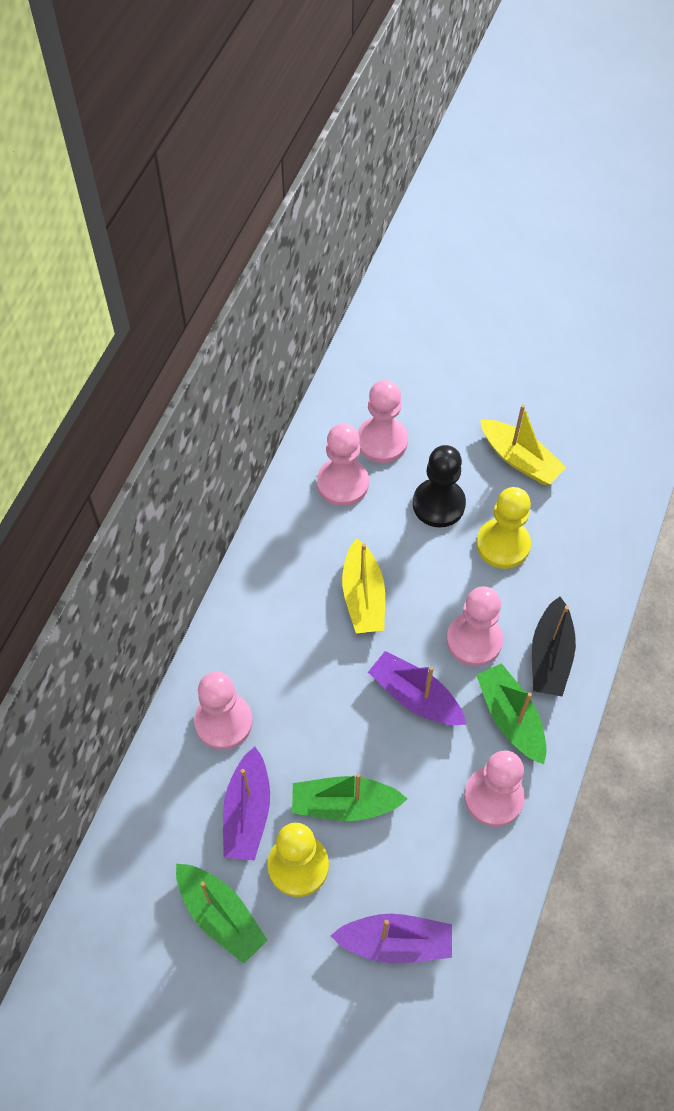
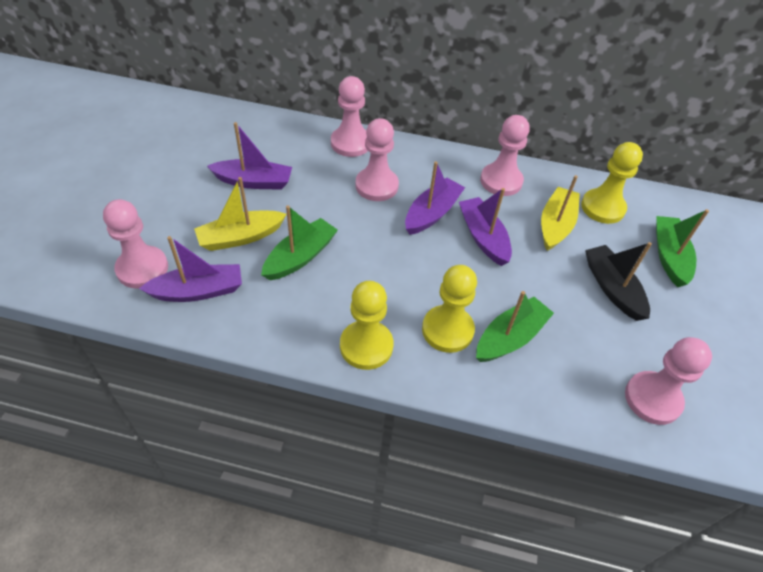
black pawn: 1 -> 0
purple boat: 3 -> 4
yellow pawn: 2 -> 3

